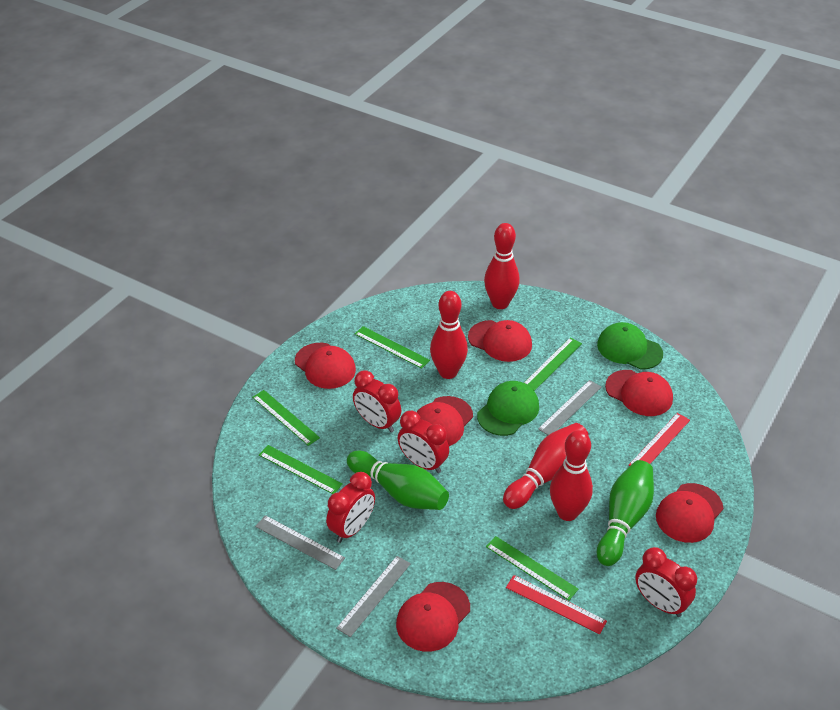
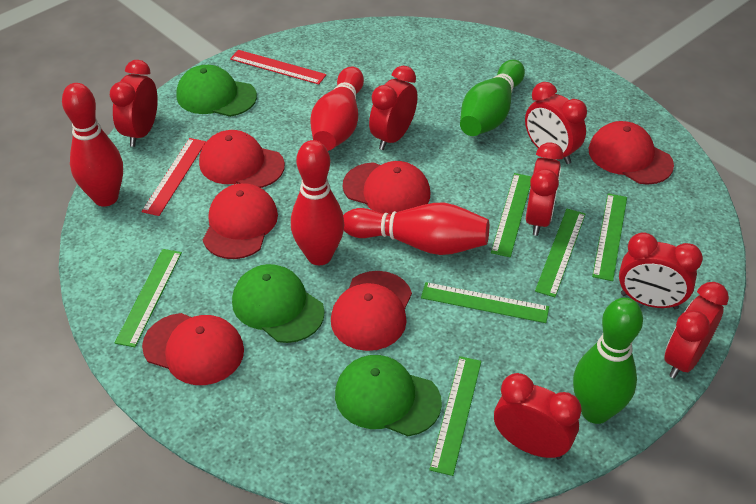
green cap: 2 -> 3
green ruler: 5 -> 6
grey ruler: 3 -> 0
red clock: 4 -> 7

